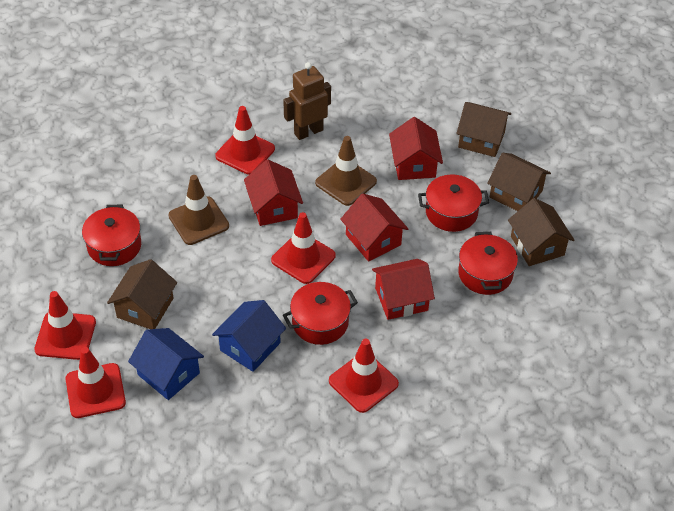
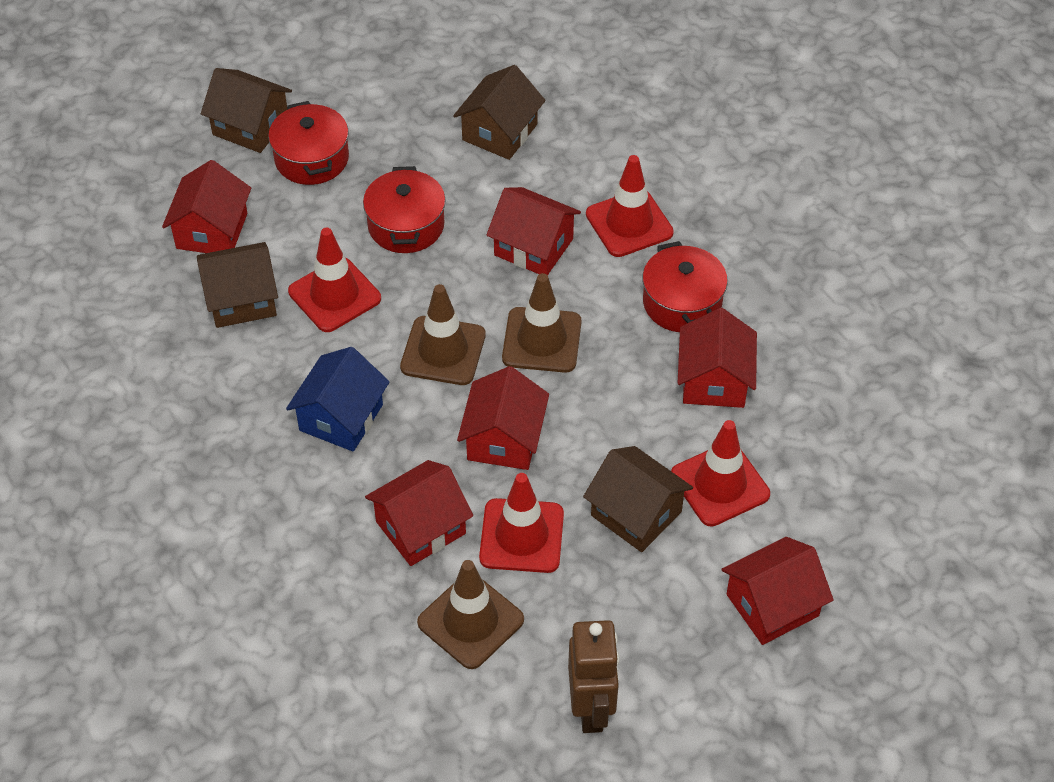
blue house: 2 -> 1
brown traffic cone: 2 -> 3
red house: 4 -> 6
red pot: 4 -> 3
red traffic cone: 5 -> 4

